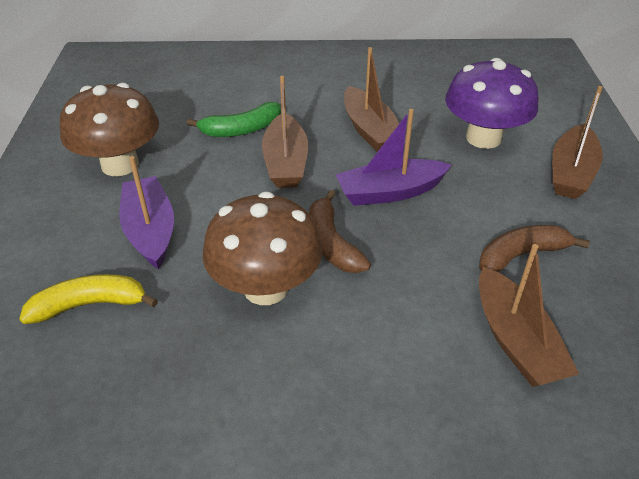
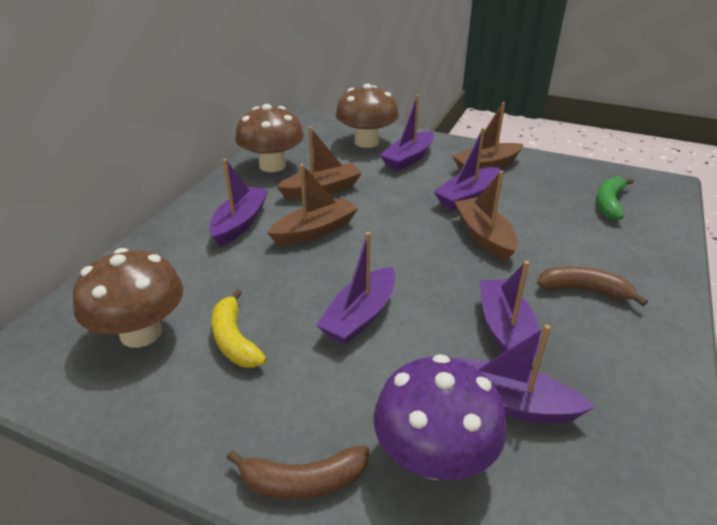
brown mushroom: 2 -> 3
purple boat: 2 -> 6

